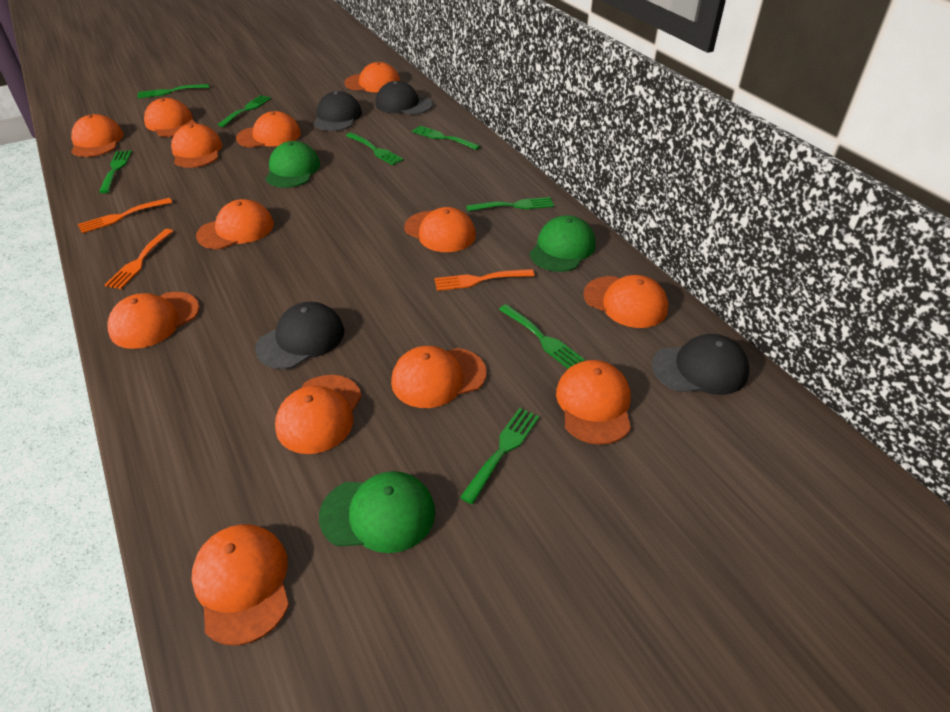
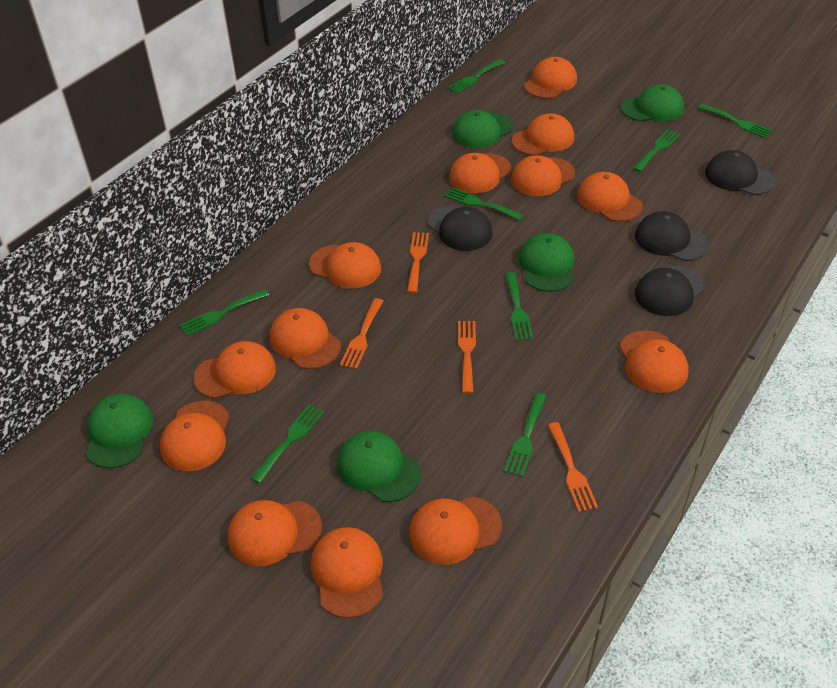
green cap: 3 -> 5
orange fork: 3 -> 4

